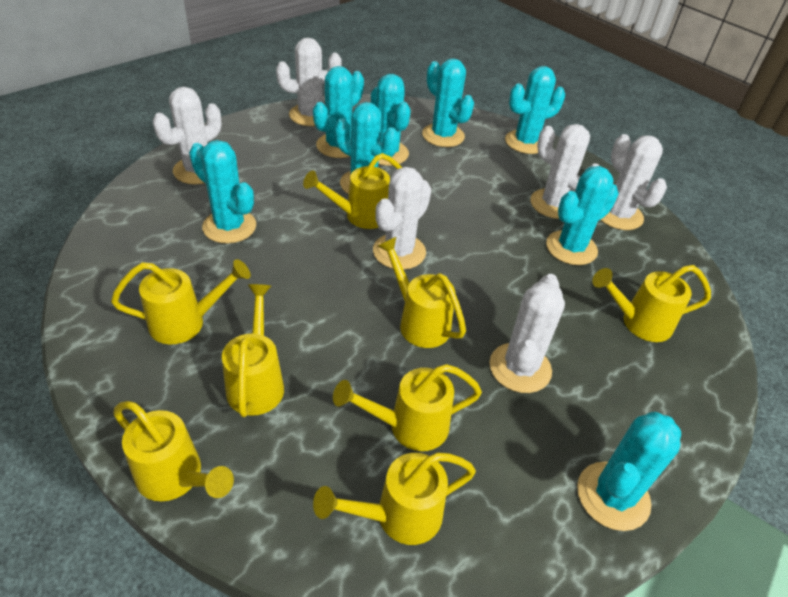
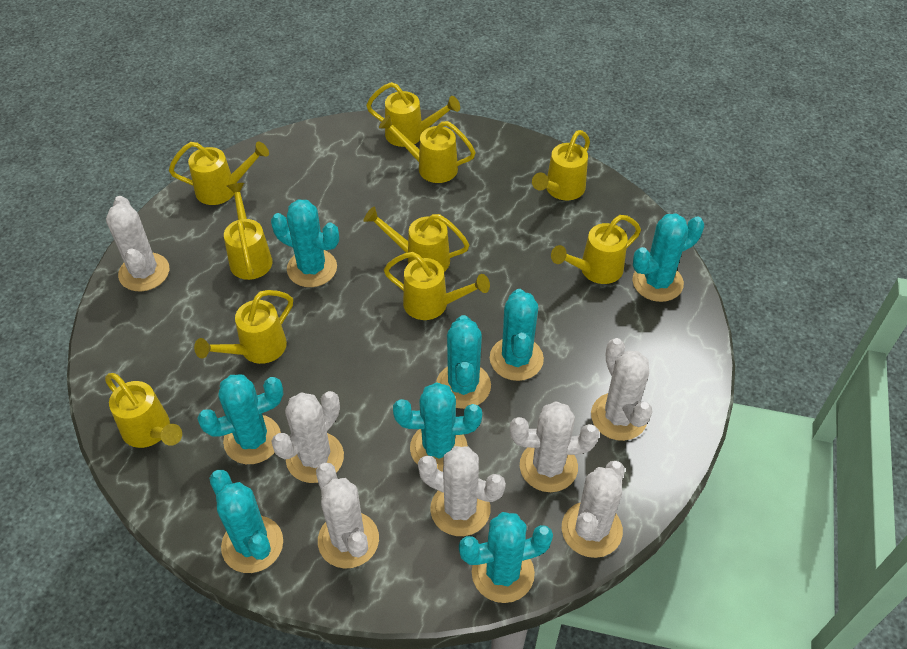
white cactus: 6 -> 7
yellow watering can: 8 -> 10

